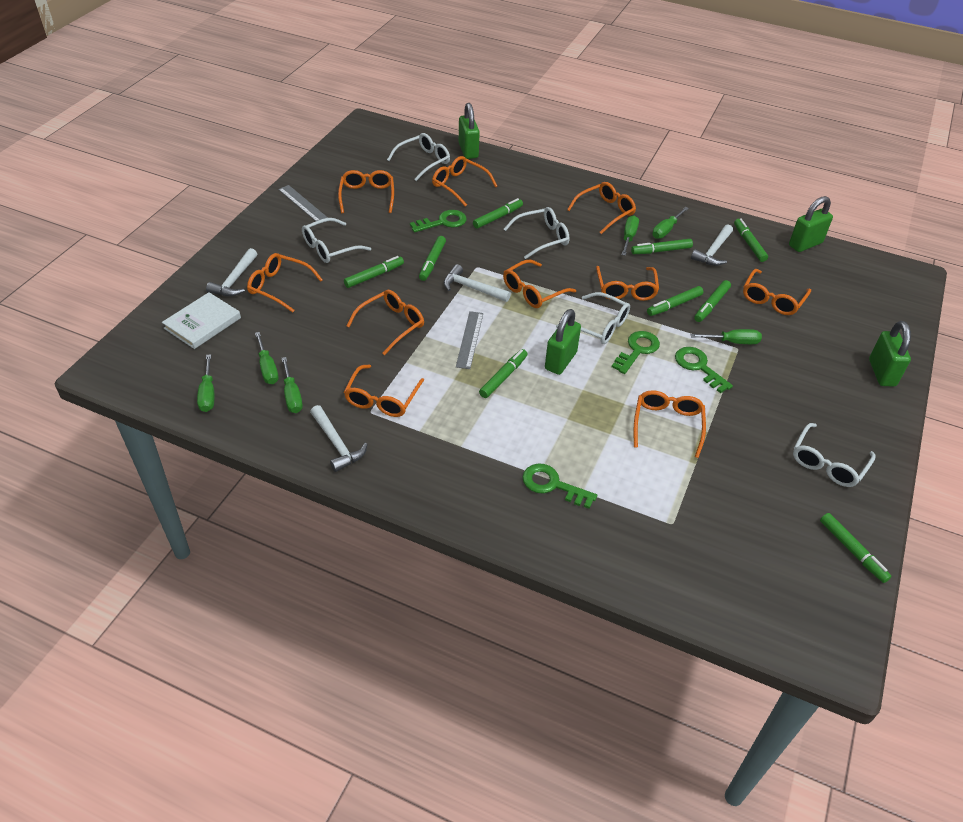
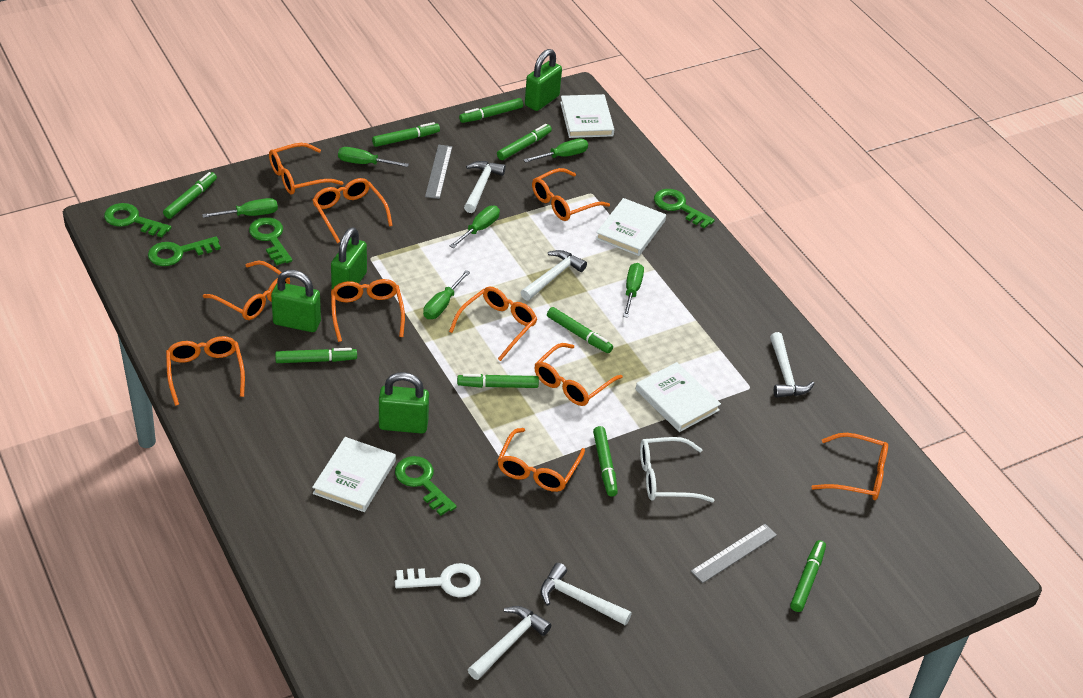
green key: 4 -> 5
white book: 1 -> 4
white glasses: 5 -> 1
white hammer: 4 -> 5
white key: 0 -> 1

